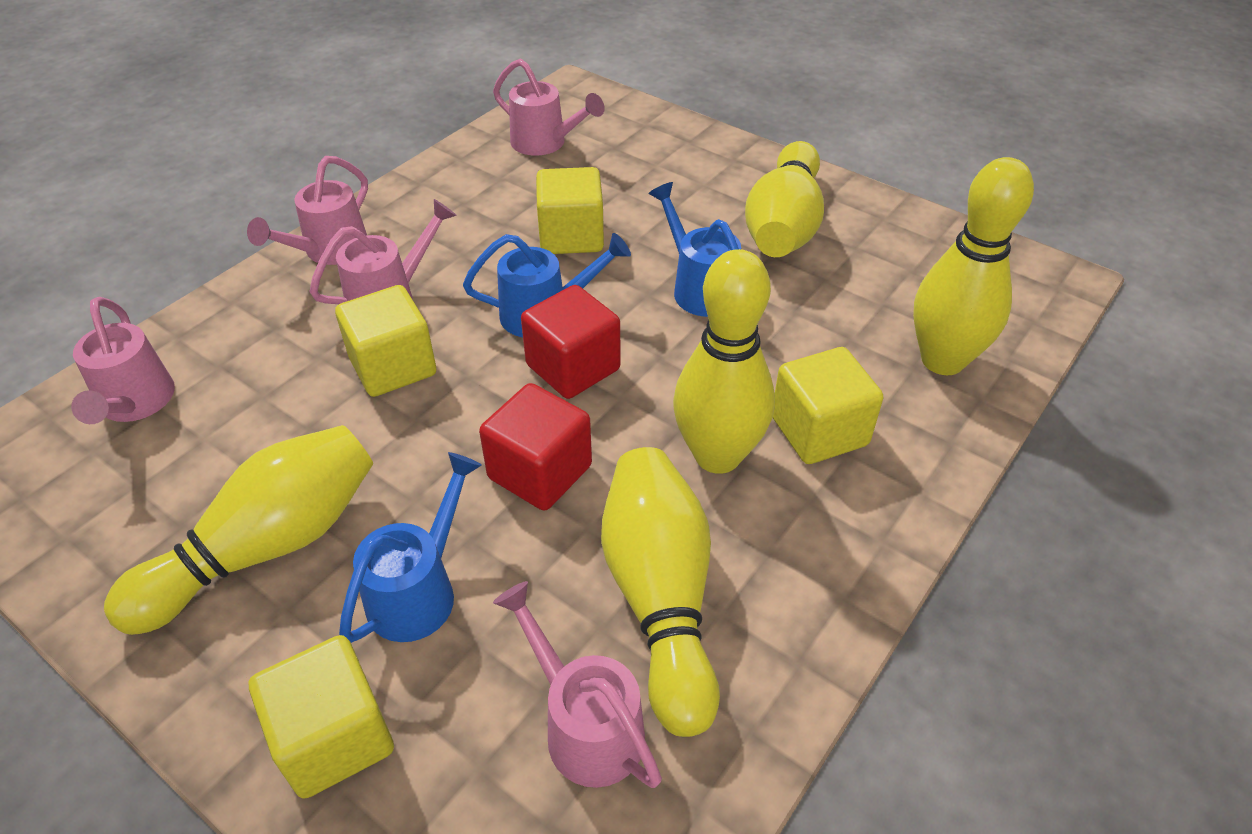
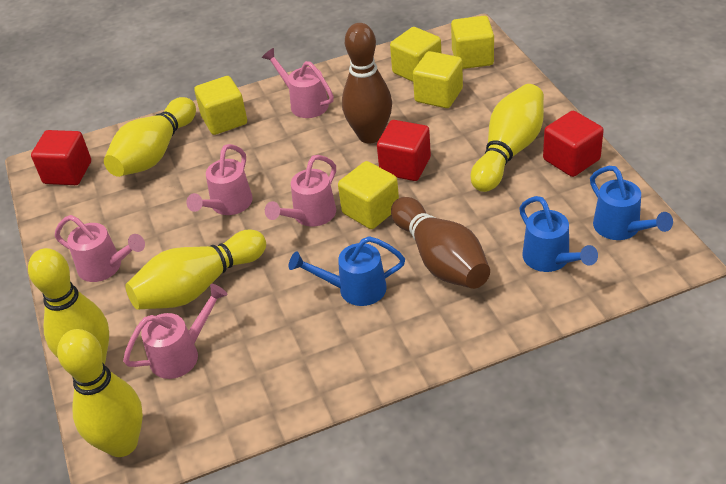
brown bowling pin: 0 -> 2
red cube: 2 -> 3
yellow cube: 4 -> 5

